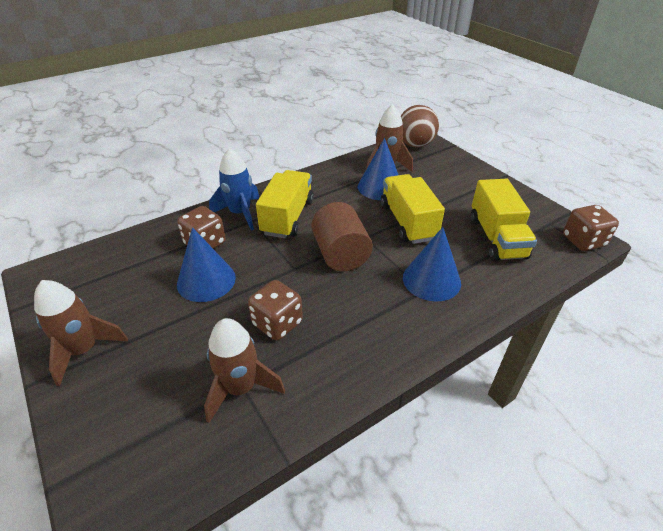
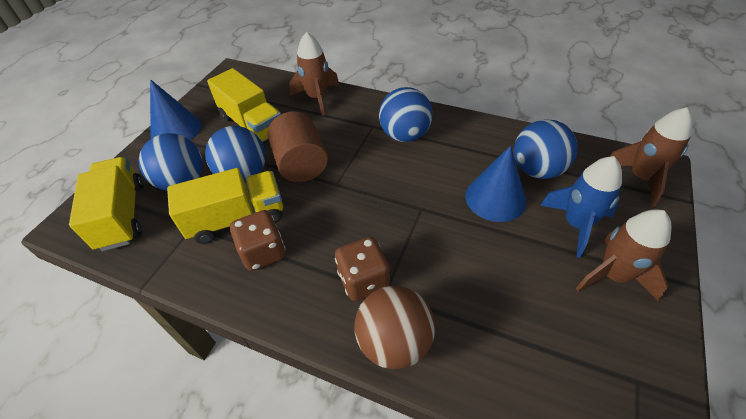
blue ball: 0 -> 4
blue cone: 3 -> 2
brown dice: 3 -> 2

